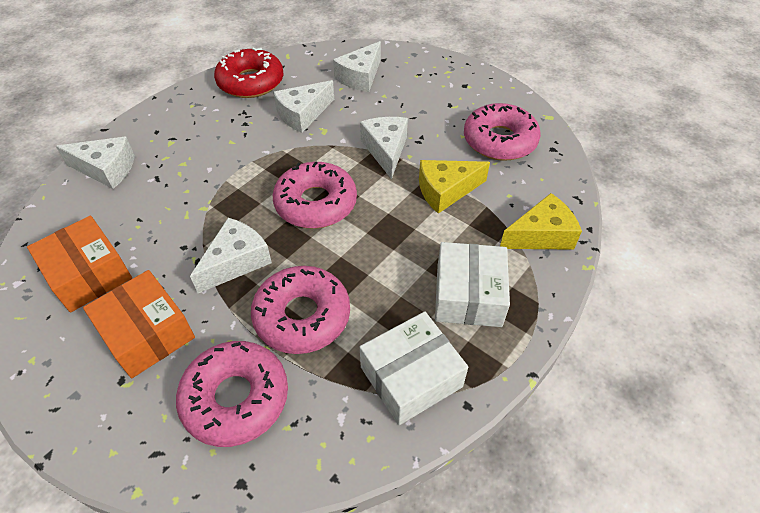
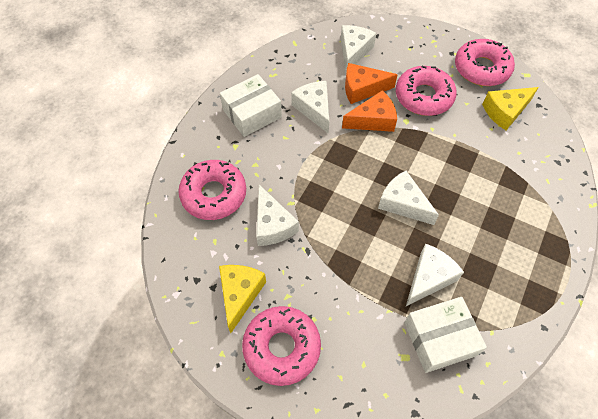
orange box: 2 -> 0
orange cheese: 0 -> 2
red donut: 1 -> 0

